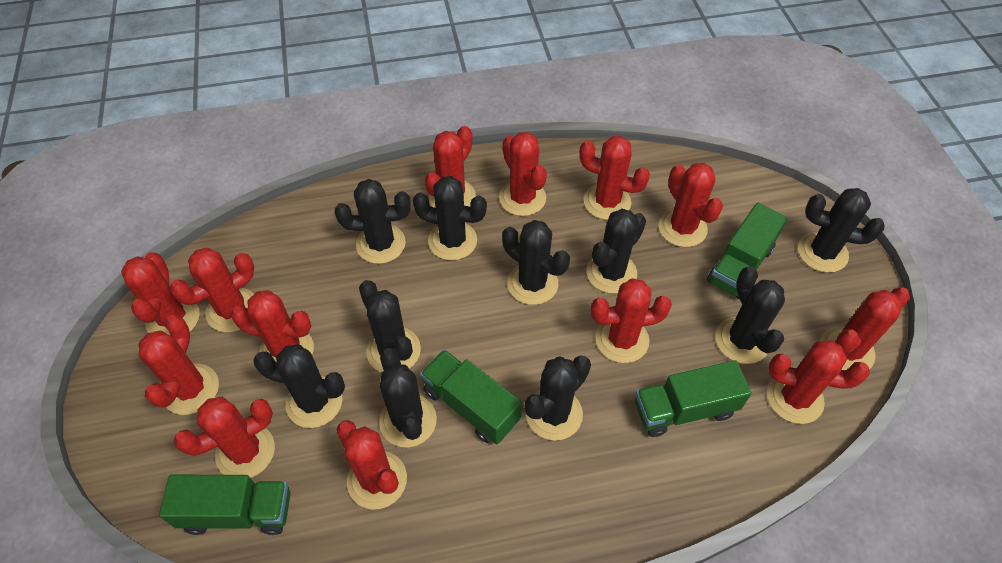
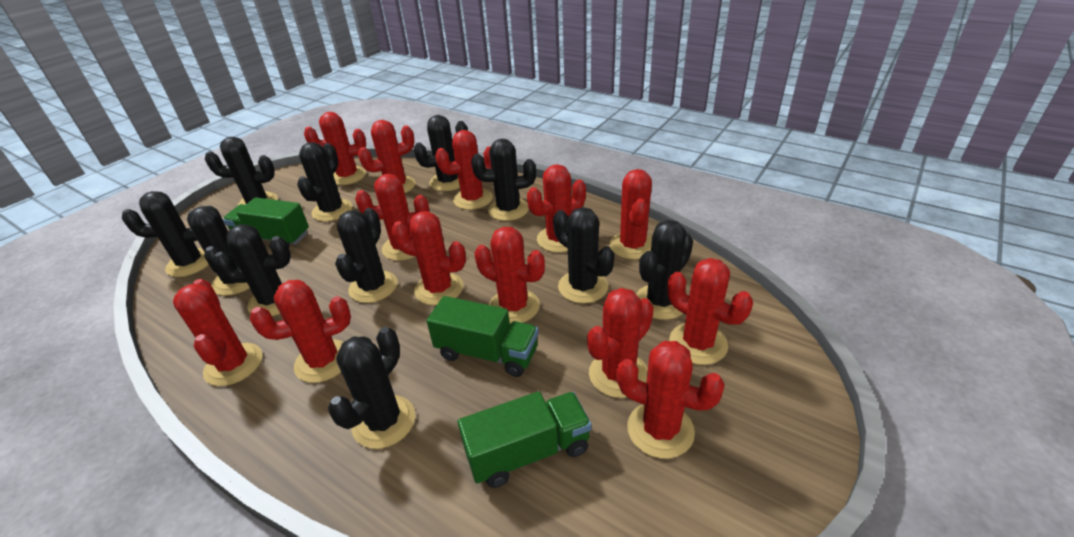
black cactus: 10 -> 11
green truck: 4 -> 3

